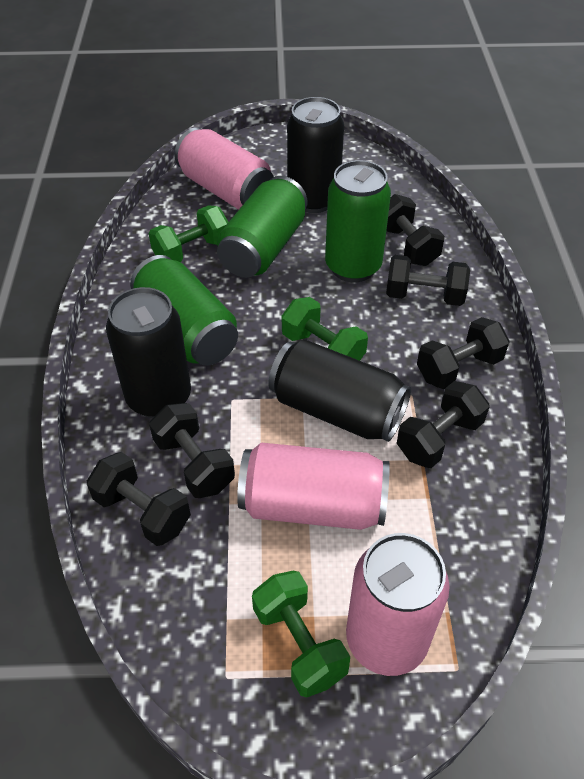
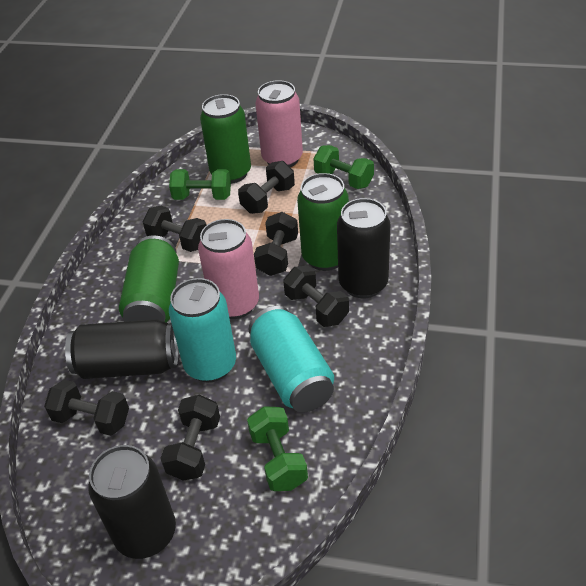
pink can: 3 -> 2
turquoise can: 0 -> 2

